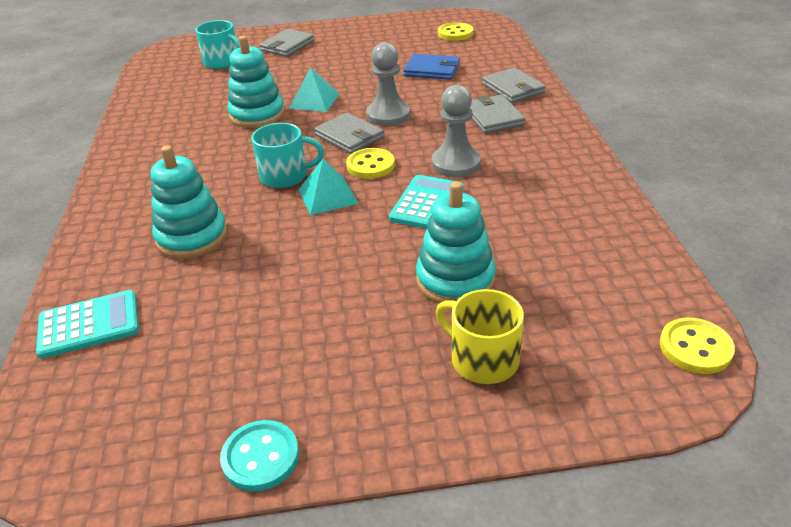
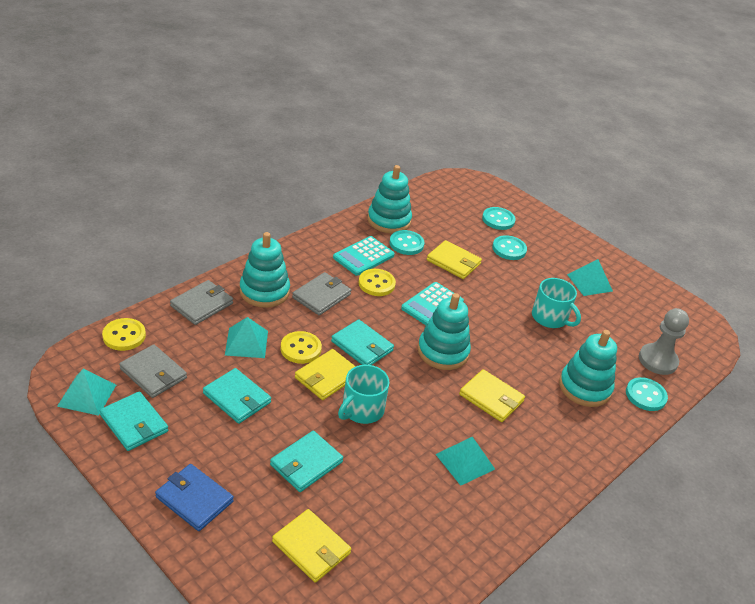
grey pawn: 2 -> 1
grey wallet: 4 -> 3
turquoise button: 1 -> 4
turquoise pyramid: 2 -> 4
turquoise stacking toy: 3 -> 4
turquoise wallet: 0 -> 4
yellow mug: 1 -> 0
yellow wallet: 0 -> 4

